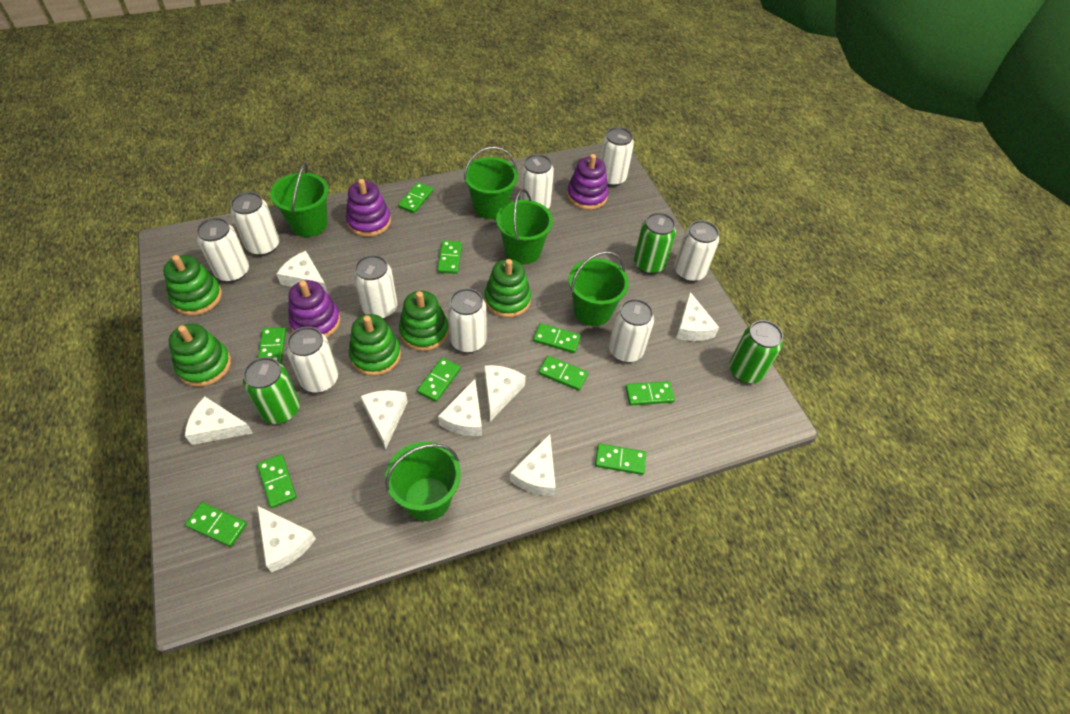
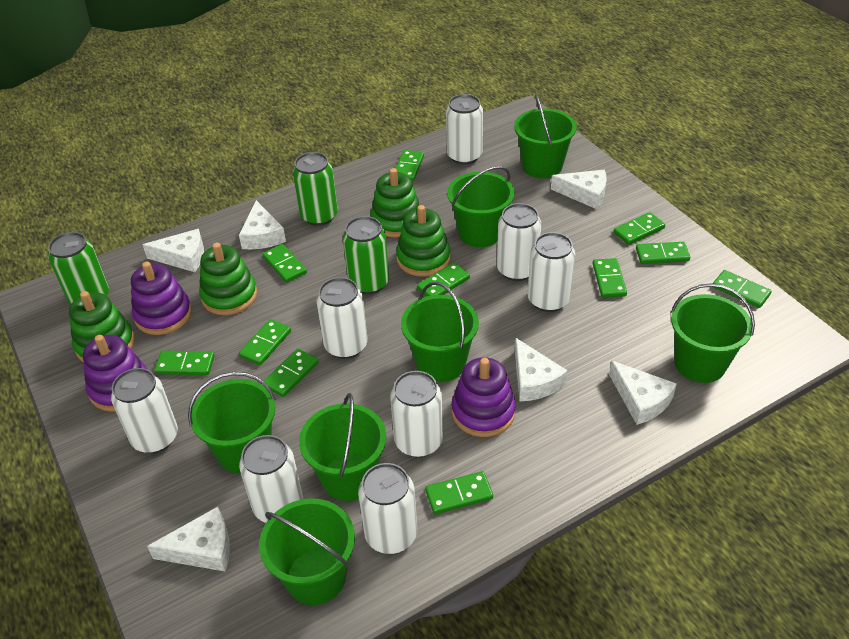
green bucket: 5 -> 7
green domino: 10 -> 11
green stacking toy: 5 -> 4
white can: 9 -> 8
white cheese: 8 -> 6

